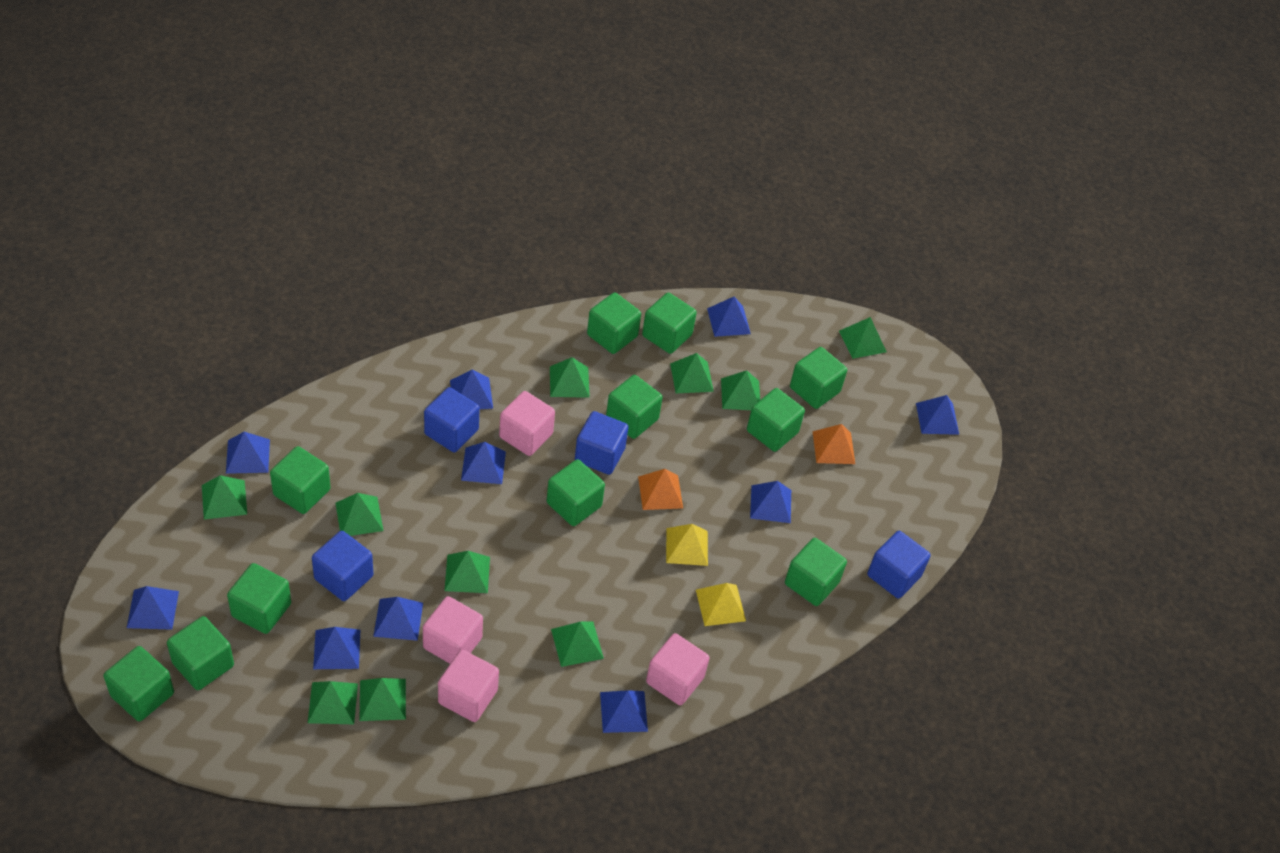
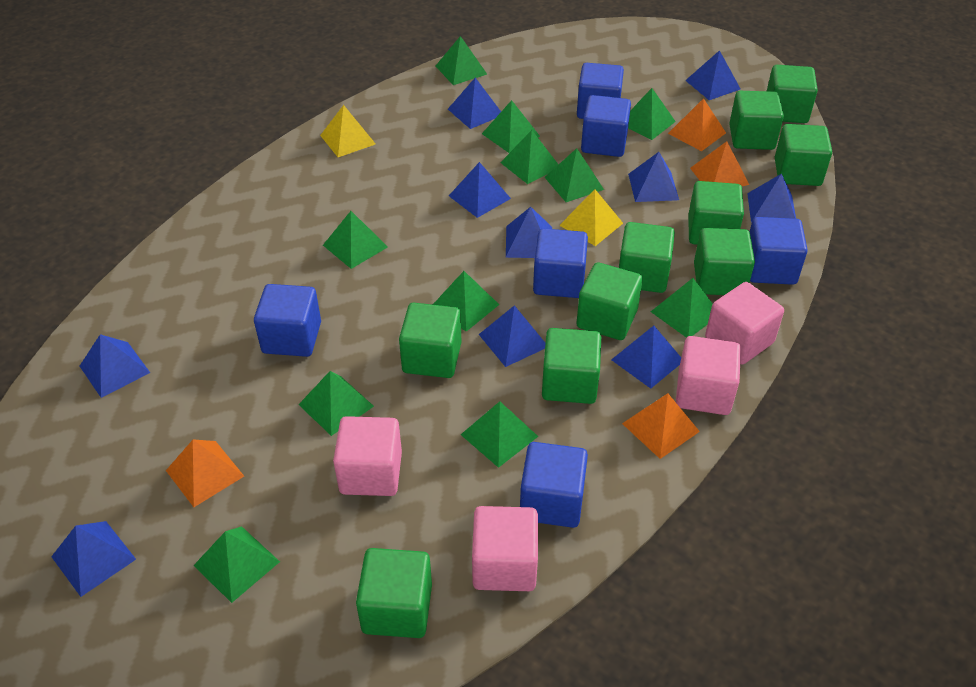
blue cube: 4 -> 6
green cube: 11 -> 10
green pyramid: 10 -> 11
orange pyramid: 2 -> 4

